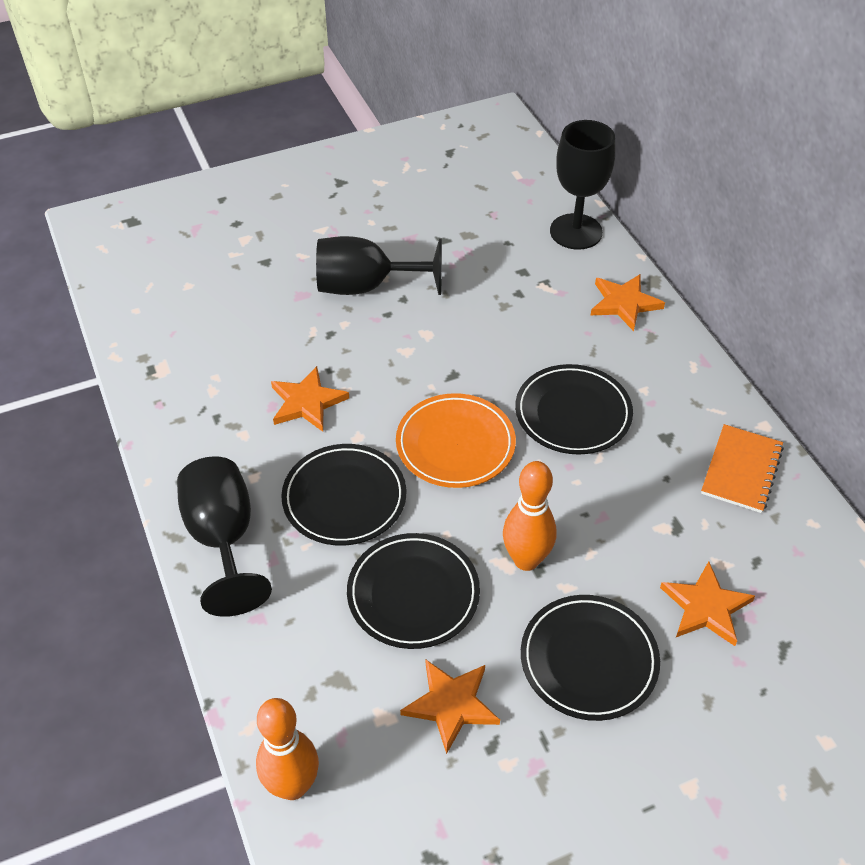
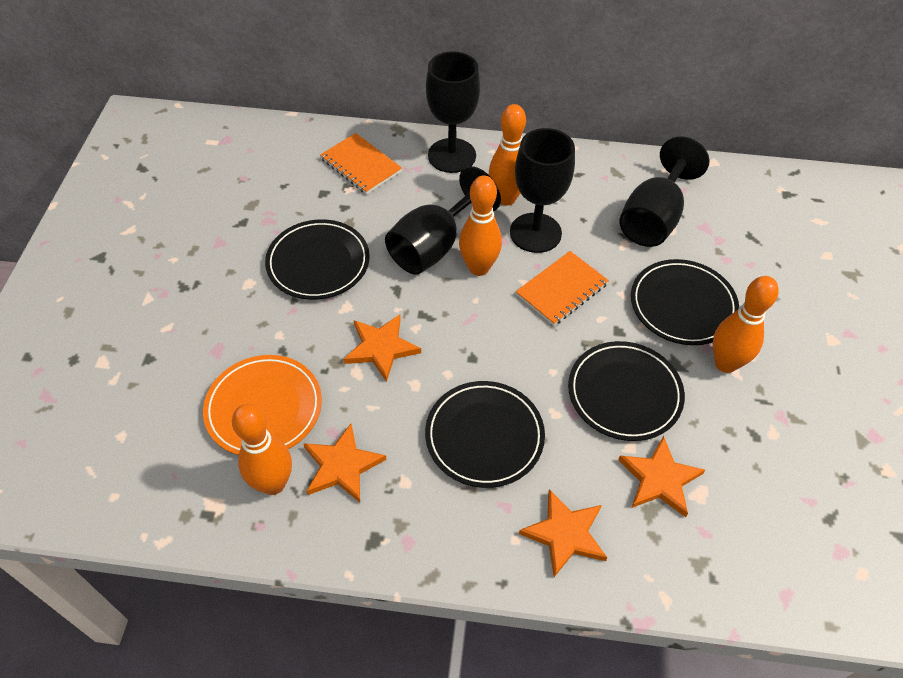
black goblet: 3 -> 4
orange bowling pin: 2 -> 4
orange notebook: 1 -> 2

